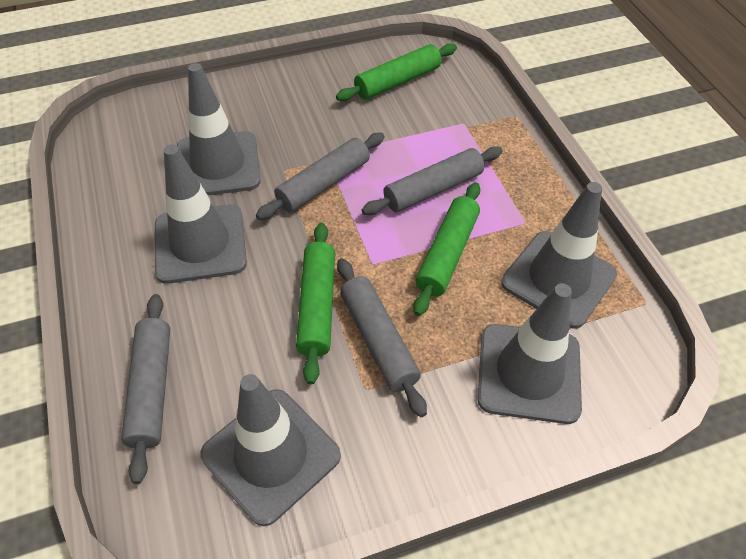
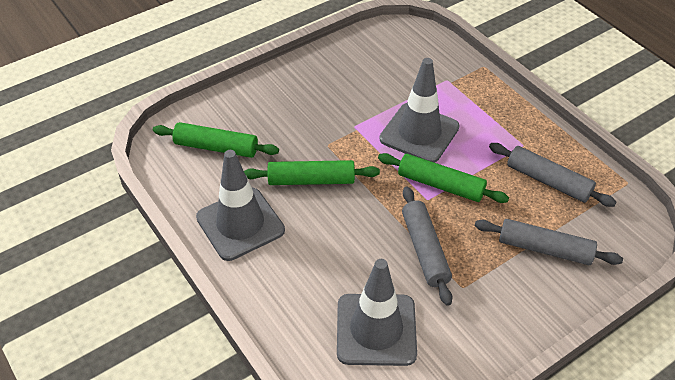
grey rolling pin: 4 -> 3
grey traffic cone: 5 -> 3

